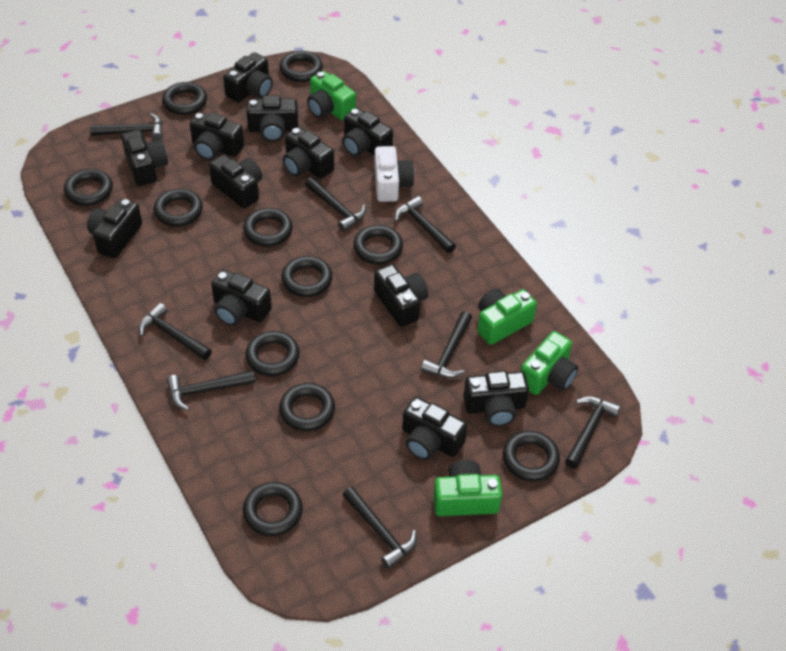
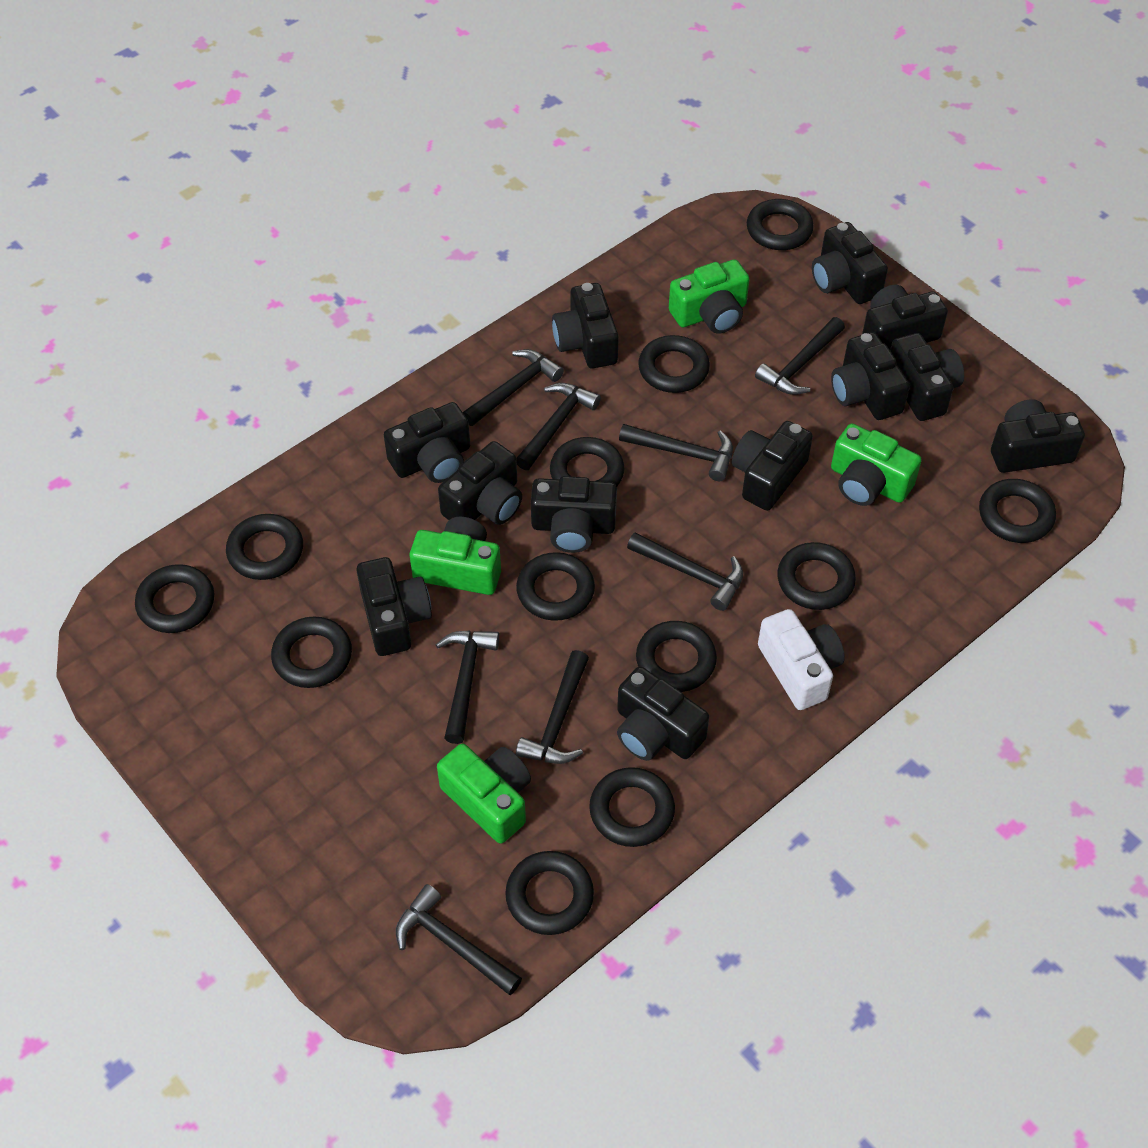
black ring: 11 -> 12

